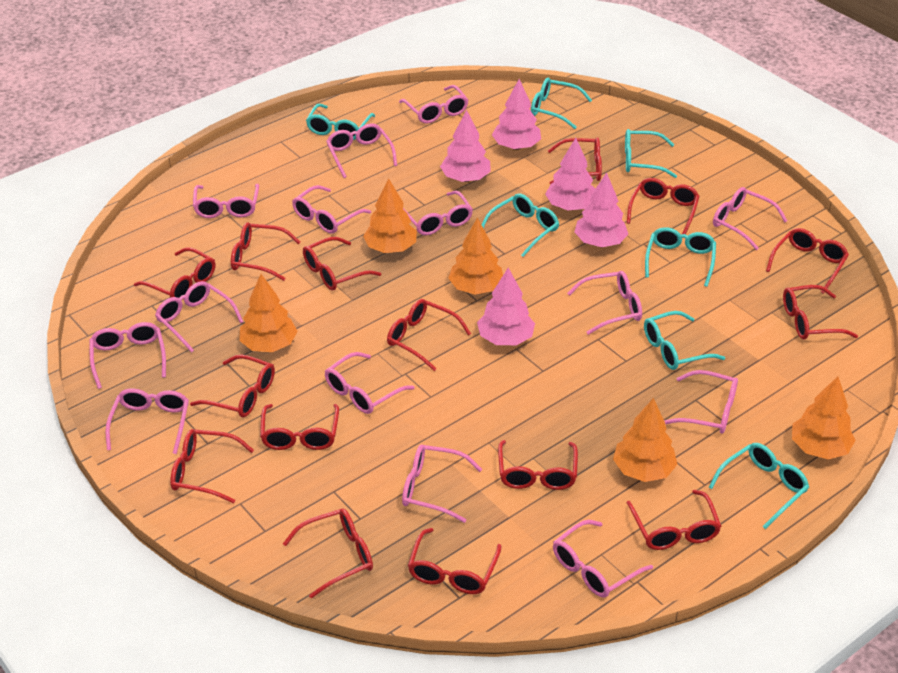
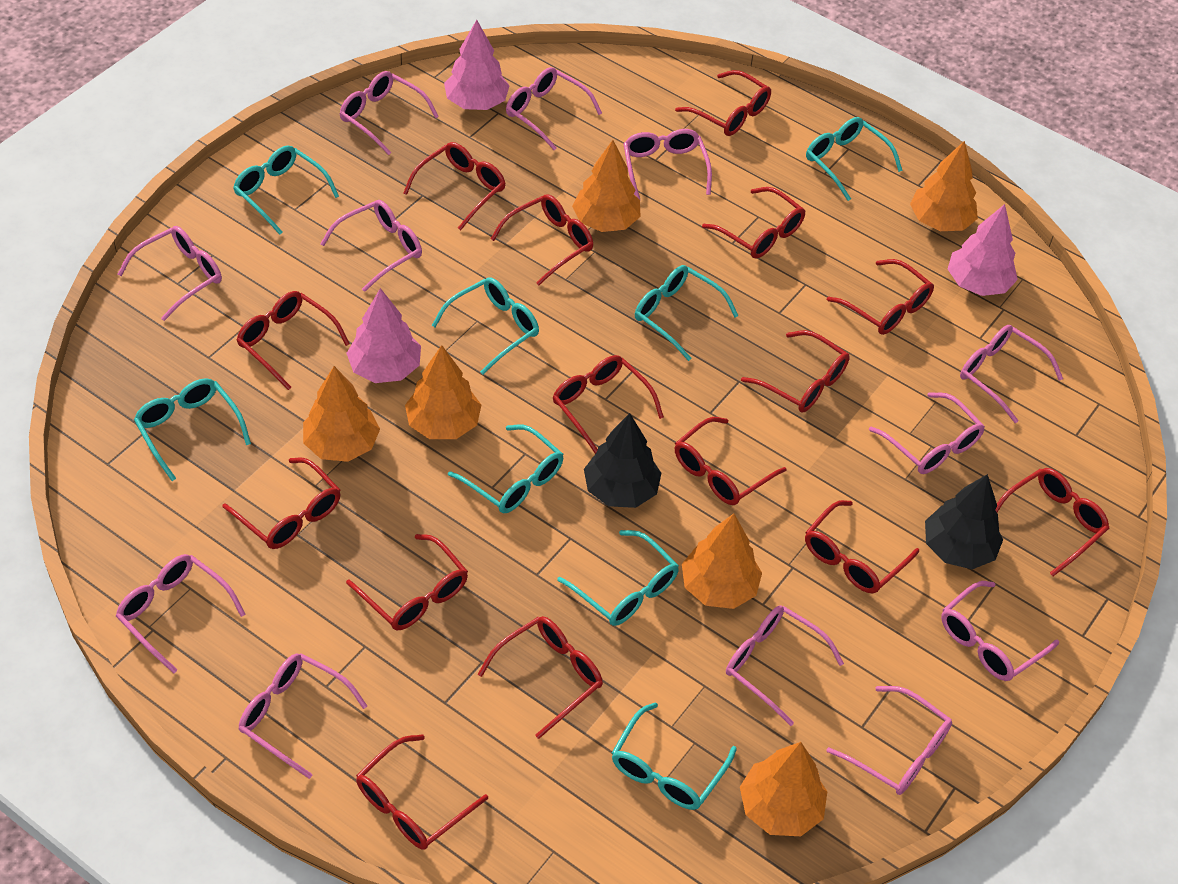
black tree: 0 -> 2
orange tree: 5 -> 6
pink glasses: 14 -> 12
pink tree: 5 -> 3
turquoise glasses: 7 -> 8

